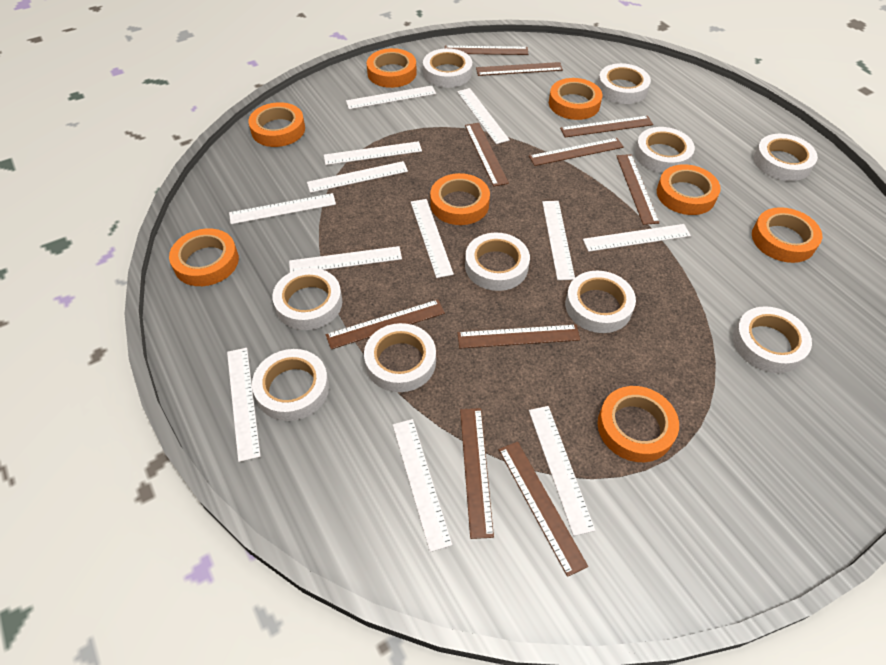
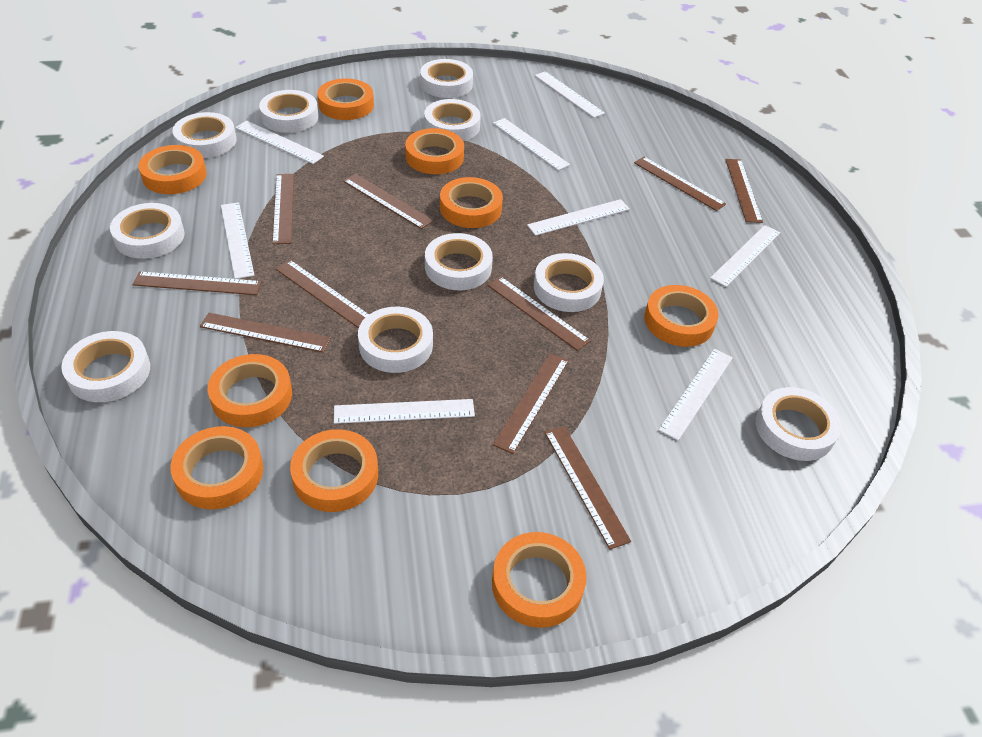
orange tape: 8 -> 9
white ruler: 12 -> 8

